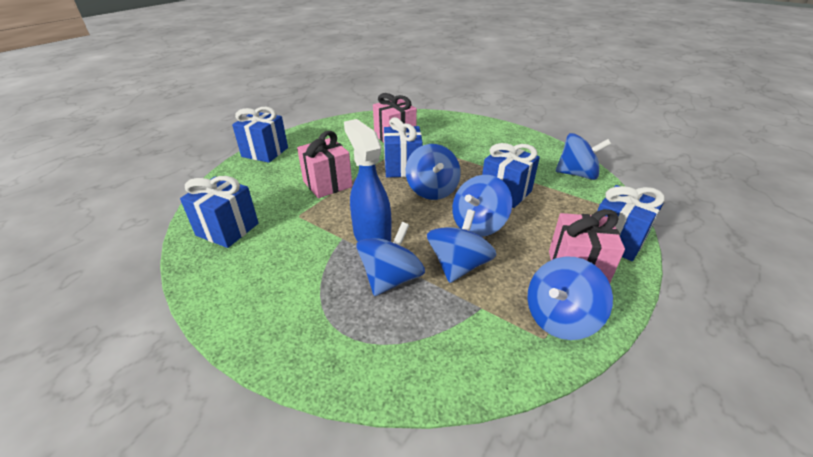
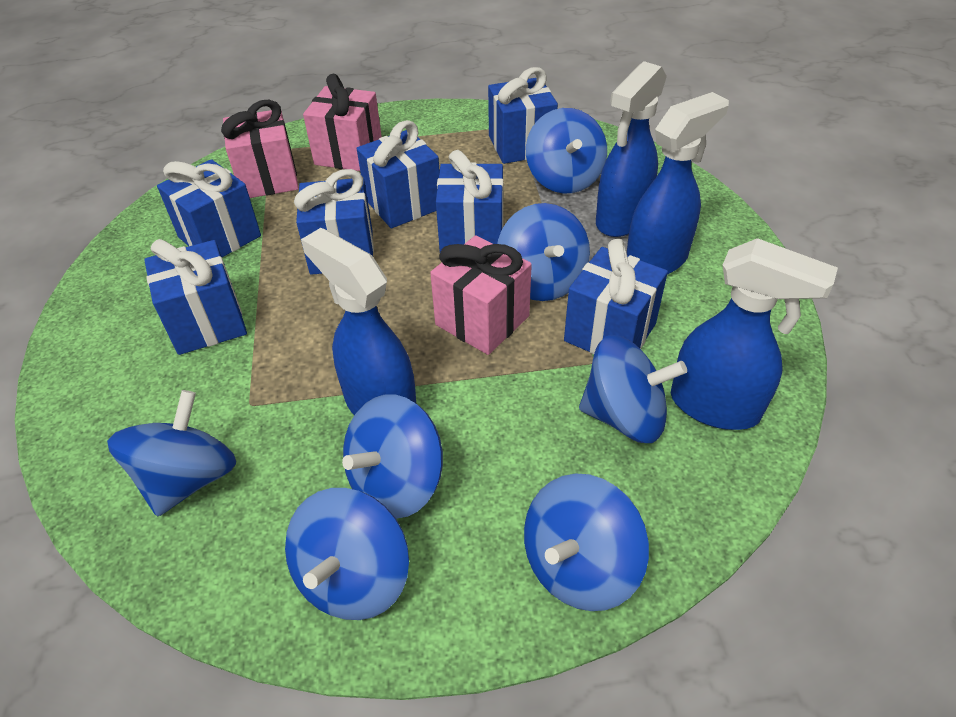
blue gift: 5 -> 7
blue spinning top: 6 -> 7
blue spray bottle: 1 -> 4

